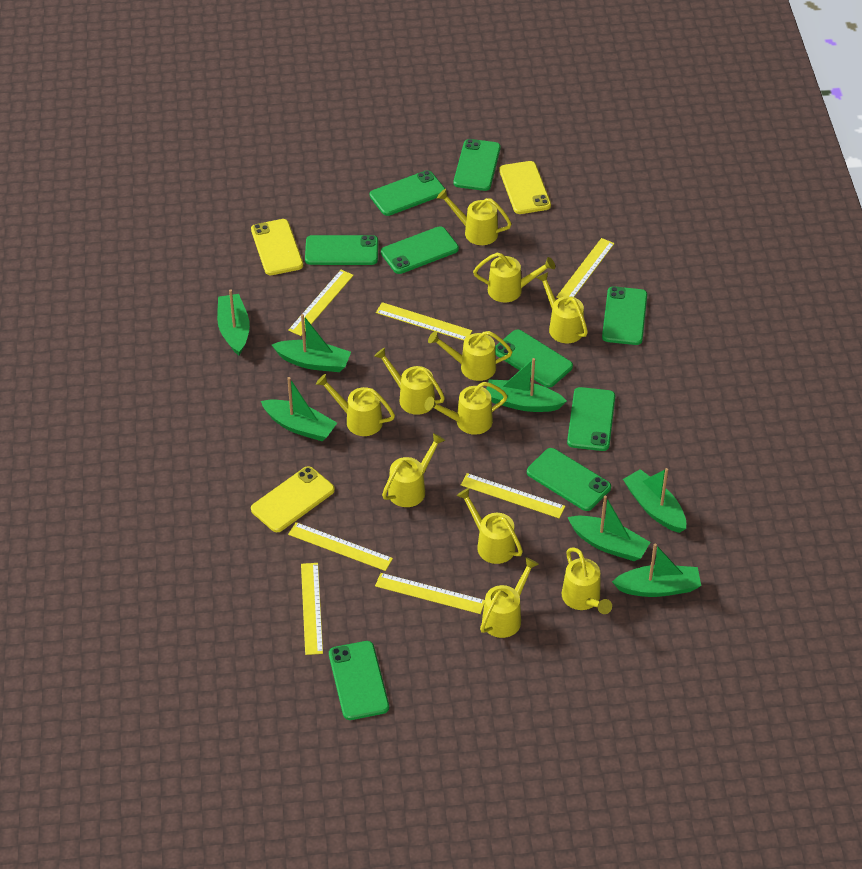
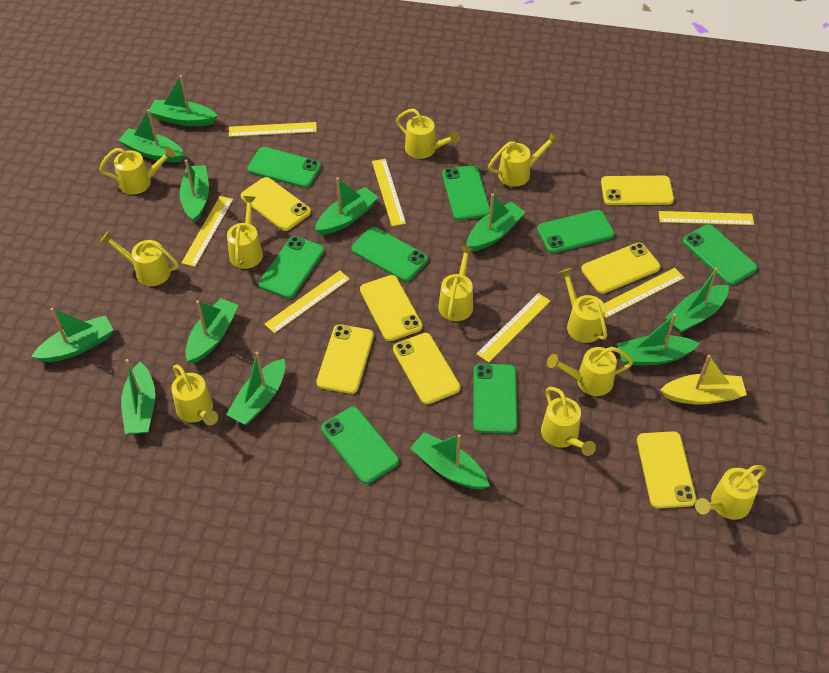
green boat: 7 -> 12
green phone: 9 -> 8
yellow boat: 0 -> 1
yellow phone: 3 -> 7

